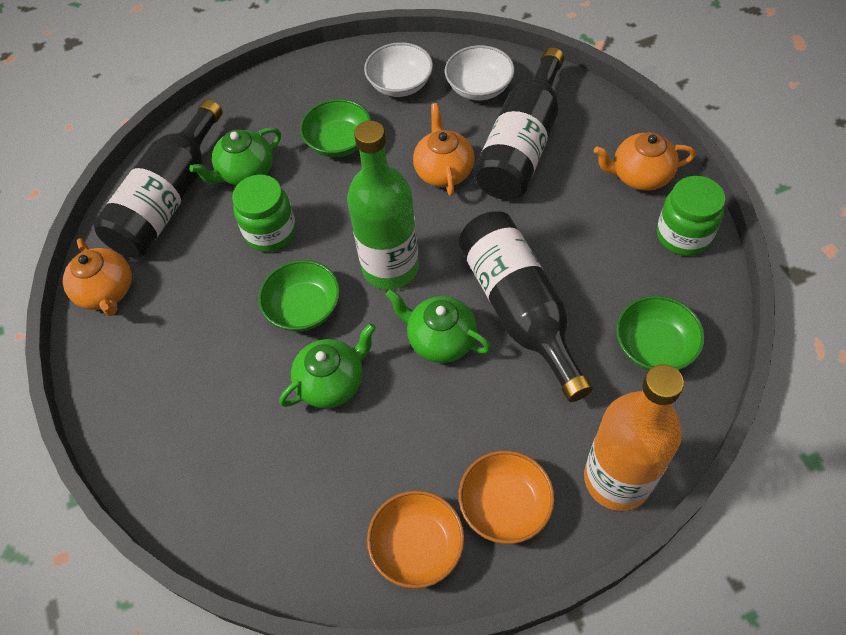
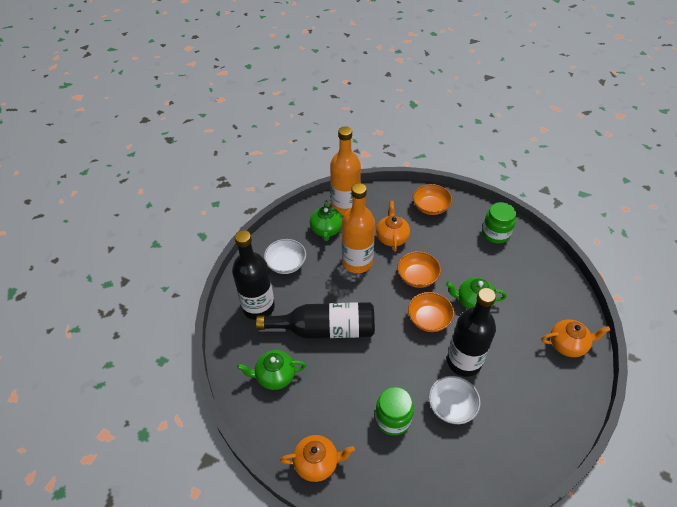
green bottle: 1 -> 0
green bowl: 3 -> 0
orange bottle: 1 -> 2
orange bowl: 2 -> 3

